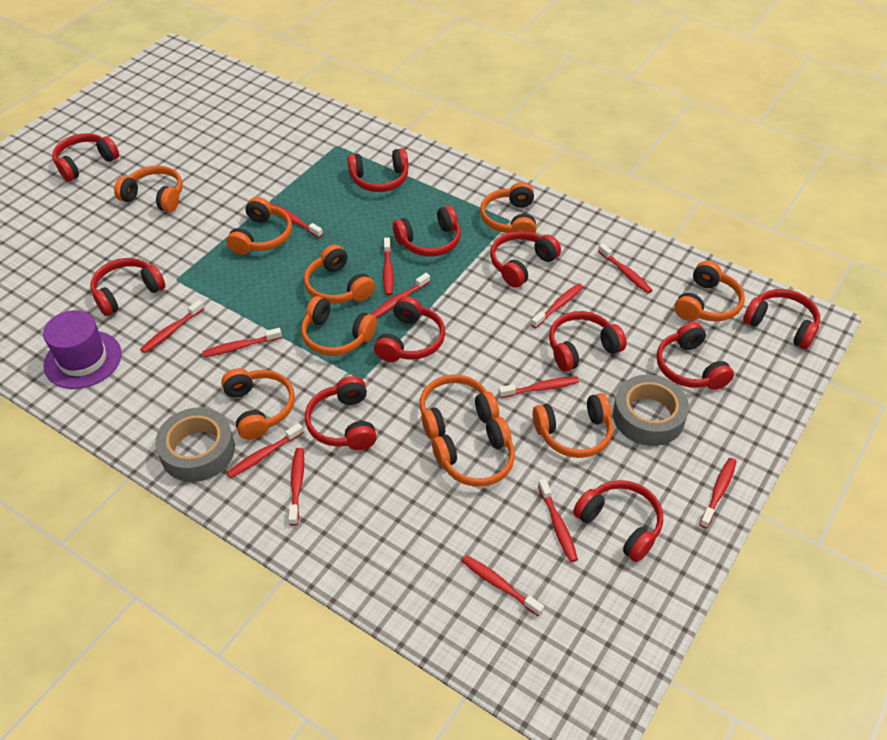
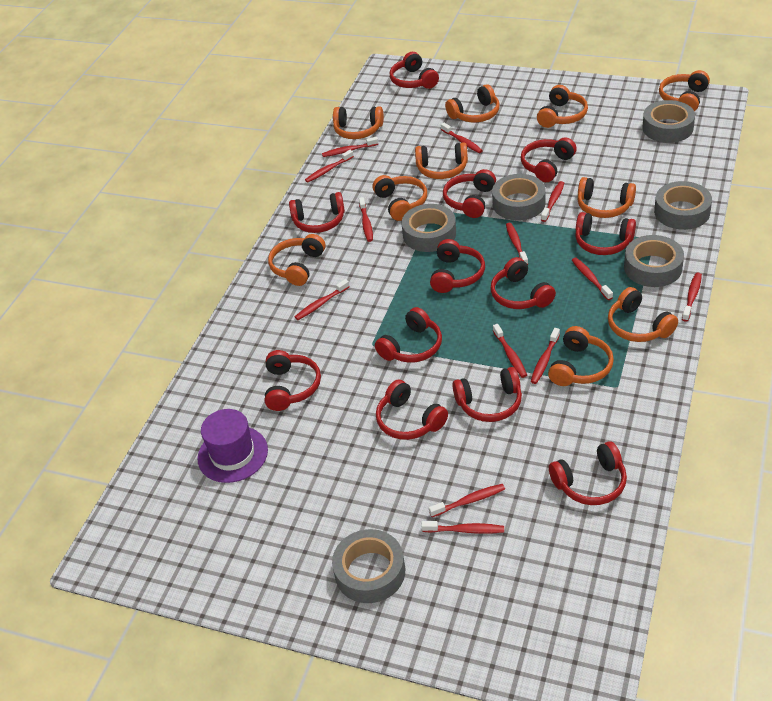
grey tape: 2 -> 6
red headphones: 11 -> 12

